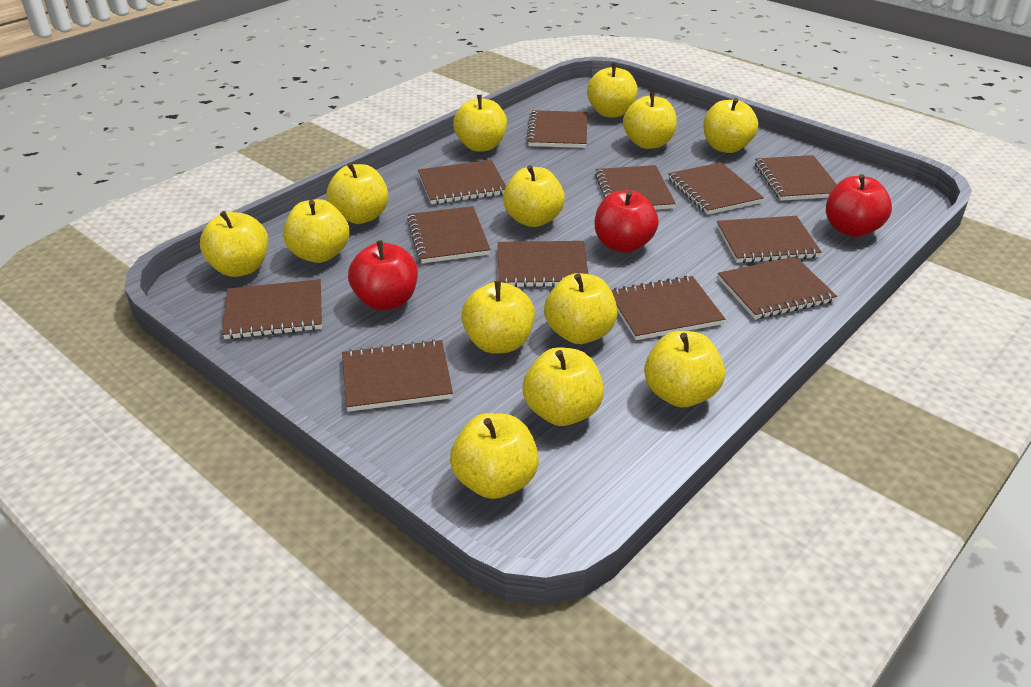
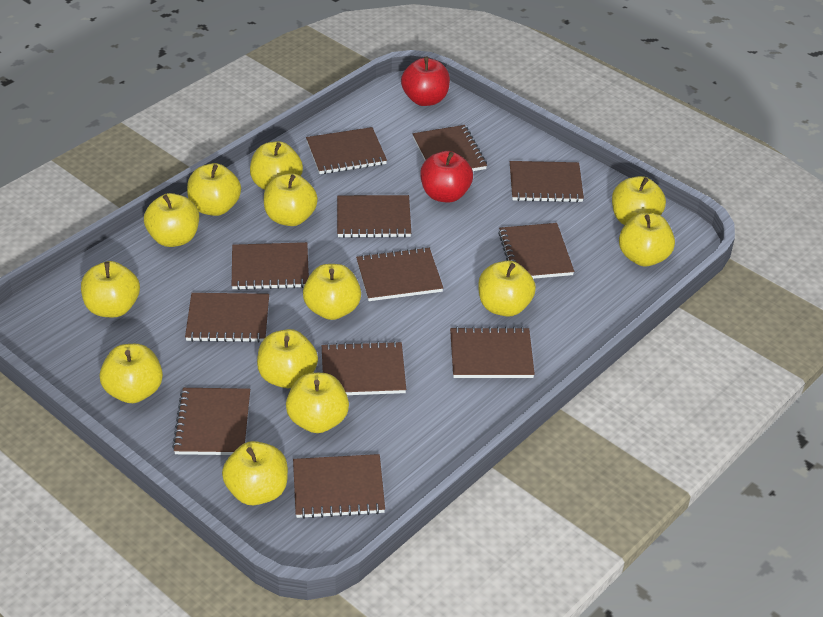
red apple: 3 -> 2

